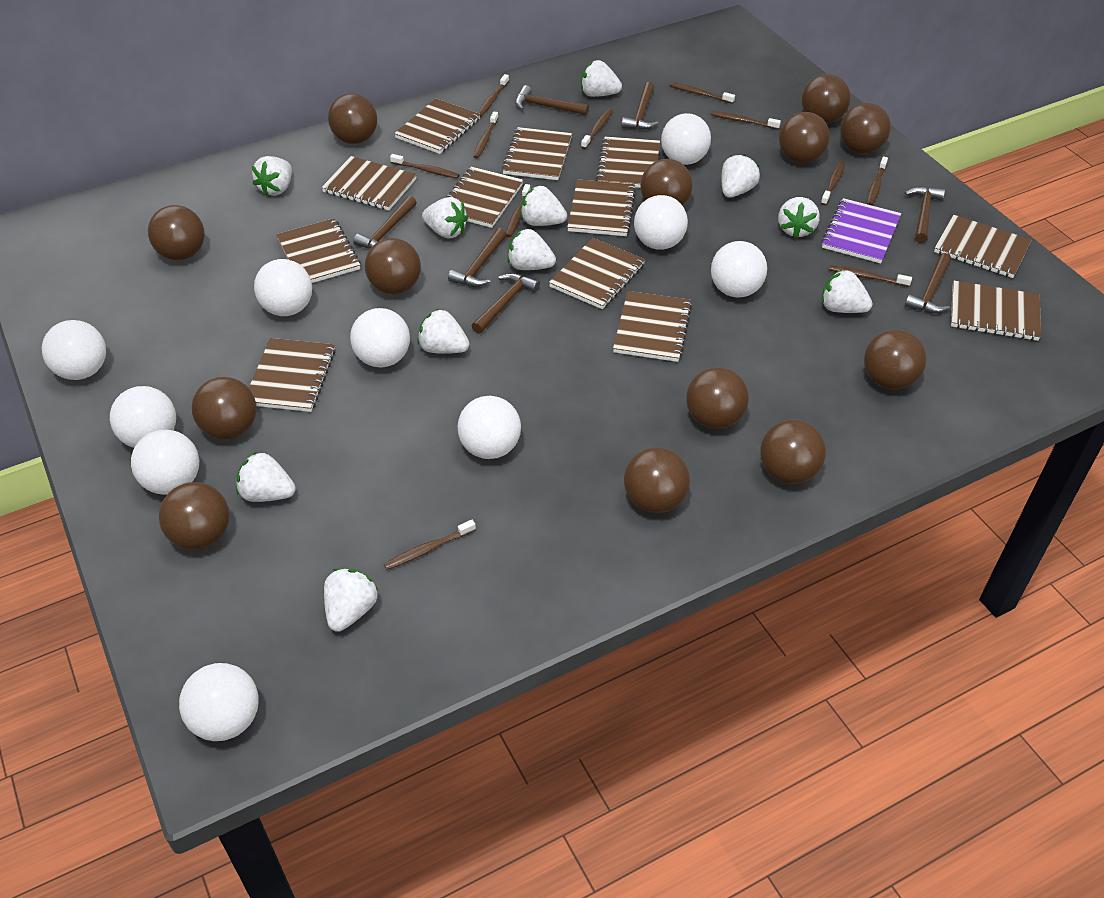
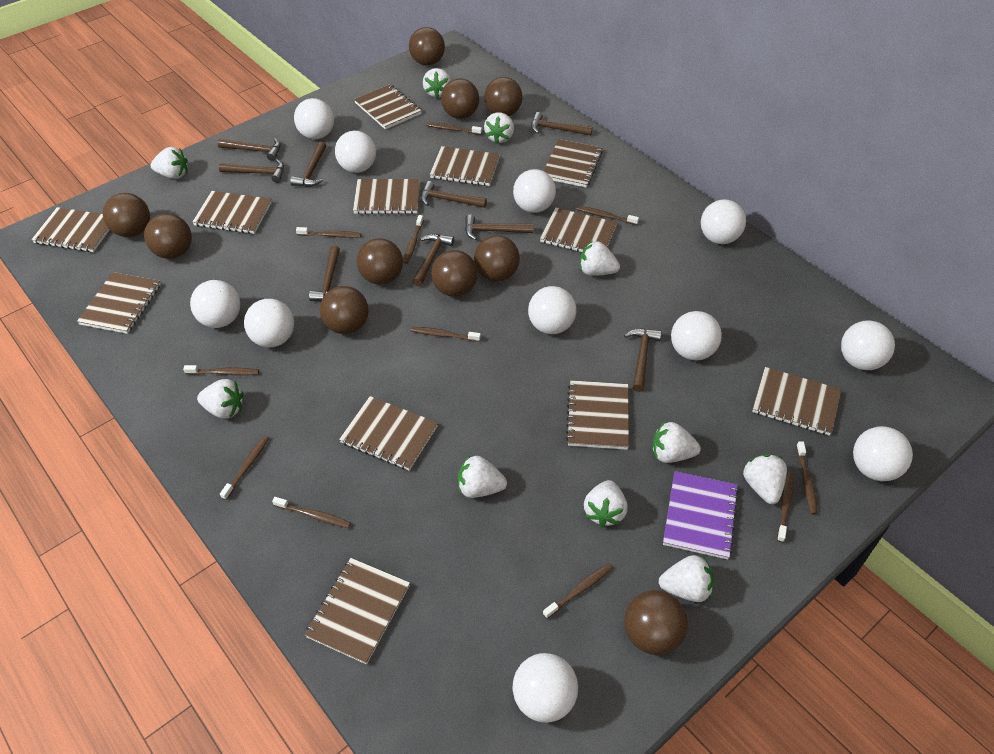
brown ball: 13 -> 10
brown hammer: 7 -> 9
white ball: 10 -> 11
white strawberry: 11 -> 10

